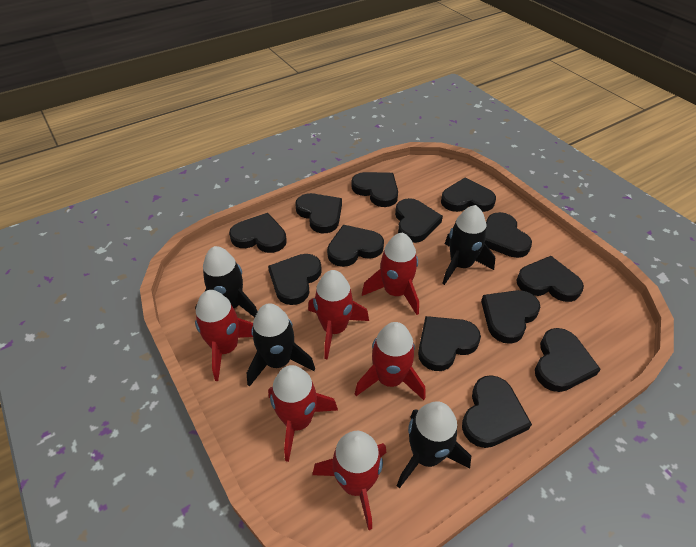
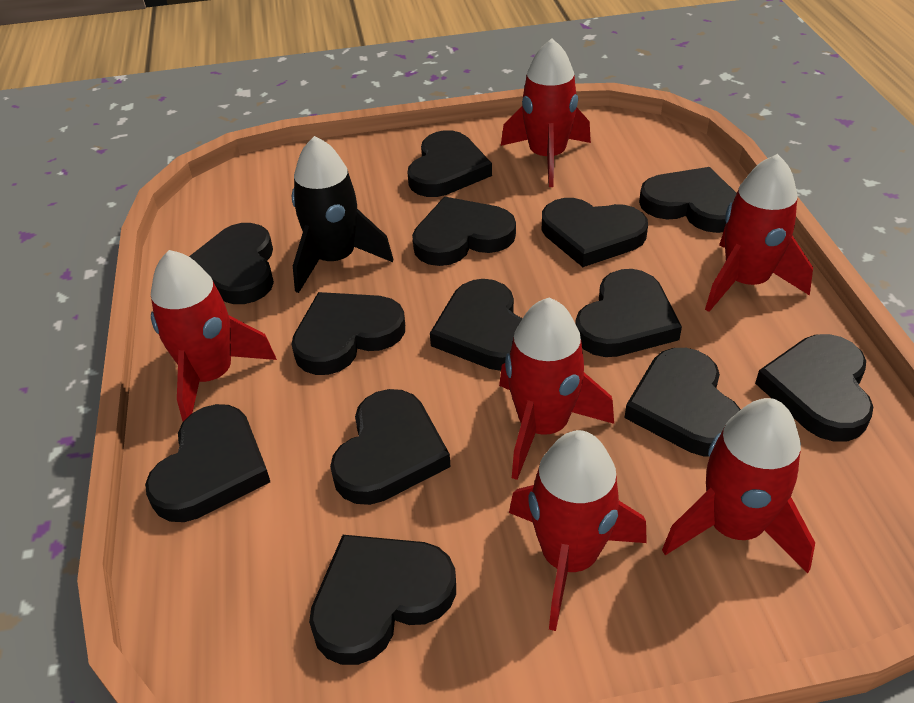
black rocket: 4 -> 1

